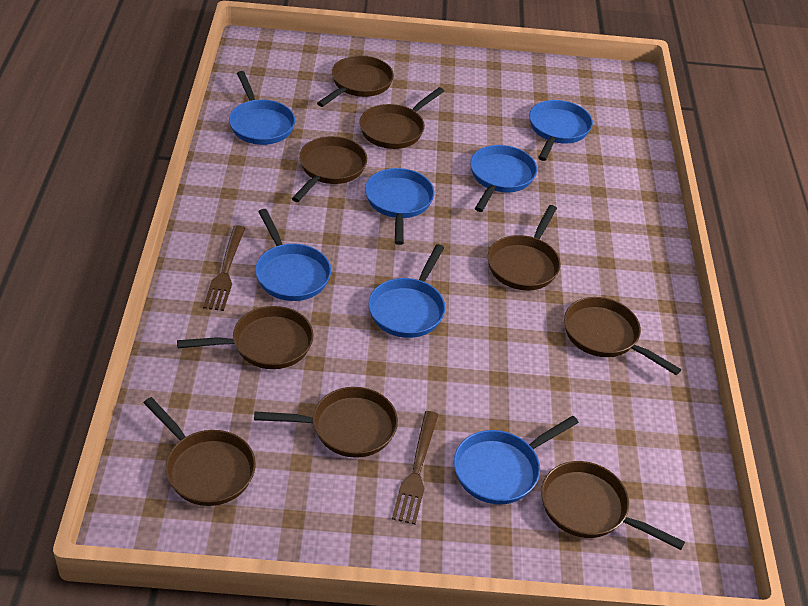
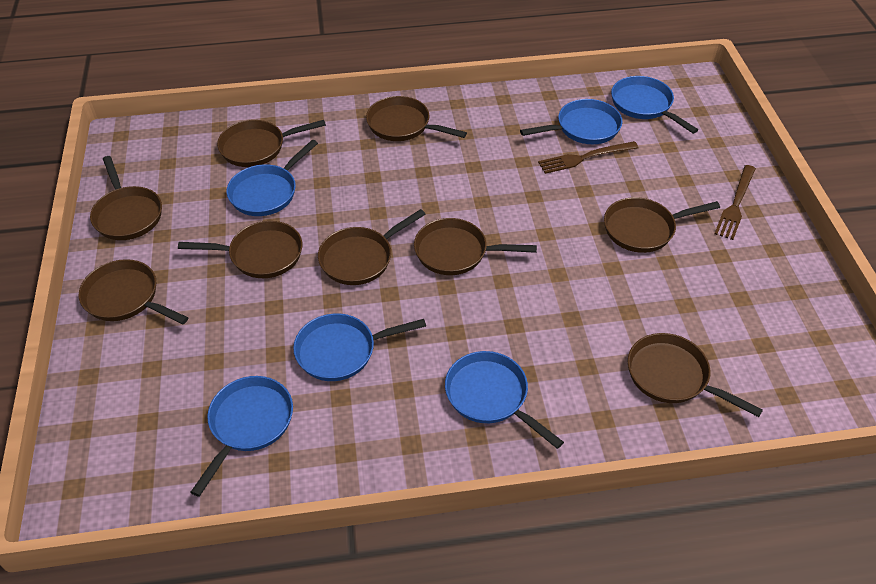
blue pan: 7 -> 6

